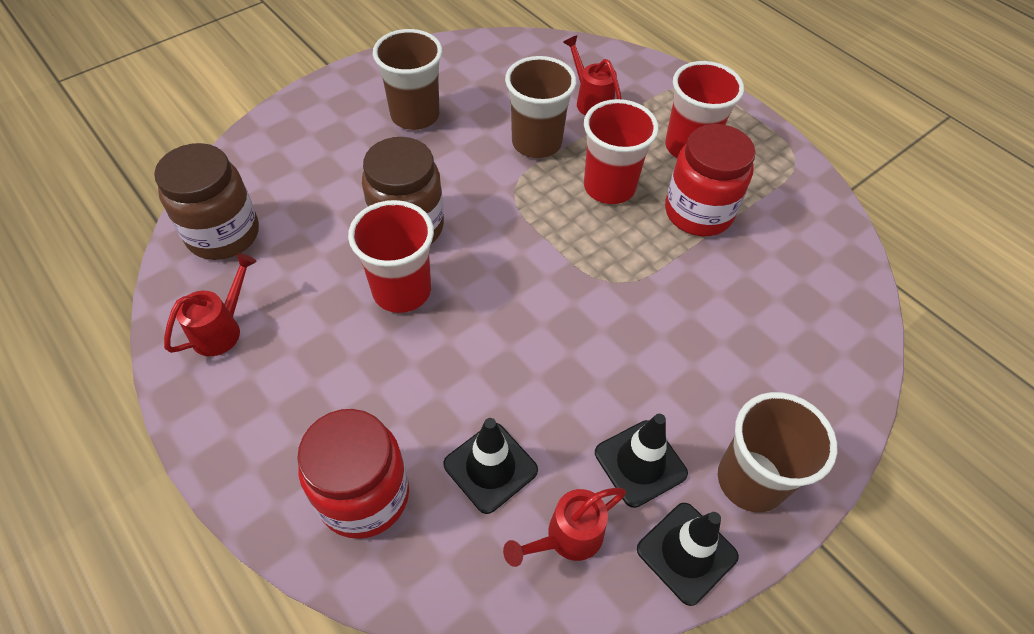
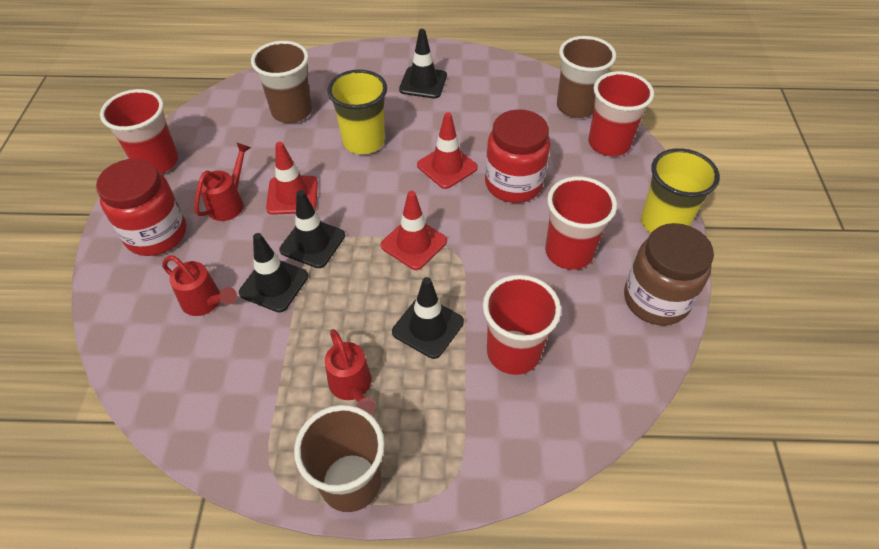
black traffic cone: 3 -> 4
brown jar: 2 -> 1
red cup: 3 -> 4
red traffic cone: 0 -> 3
yellow cup: 0 -> 2

